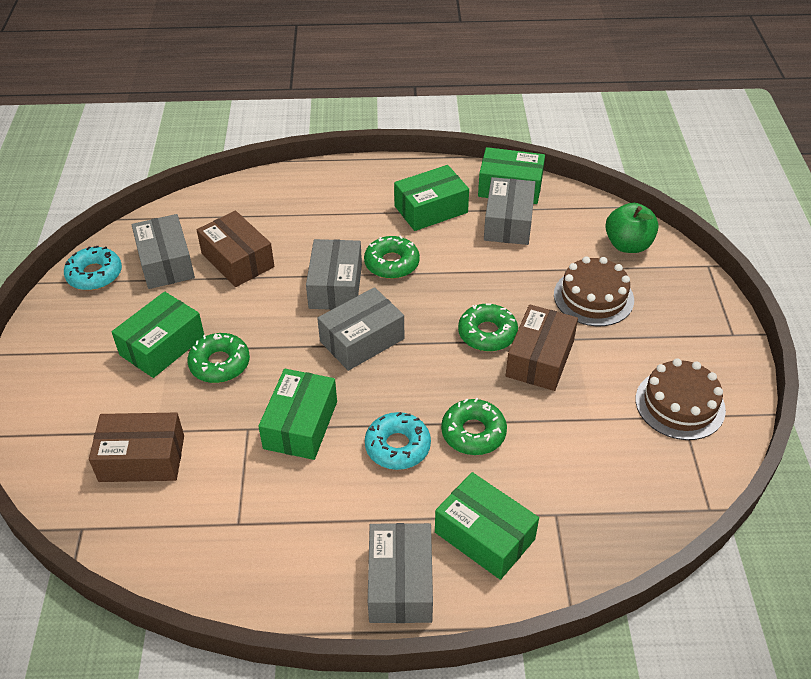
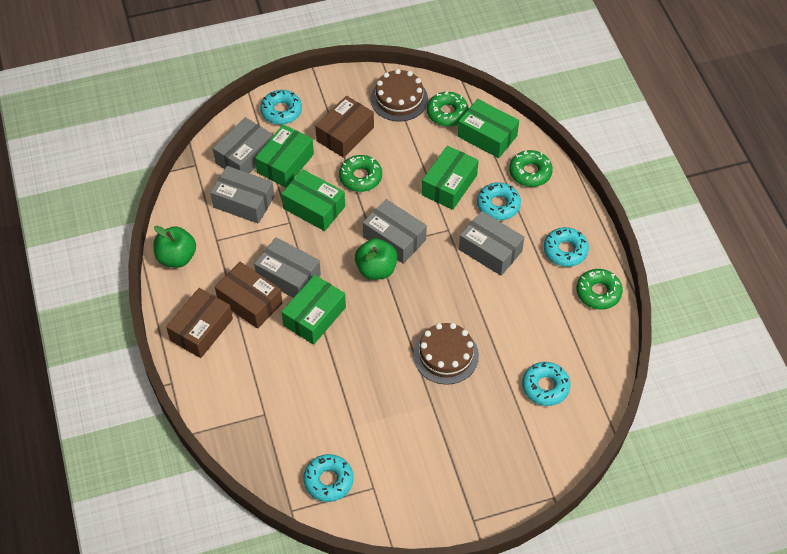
green apple: 1 -> 2
turquoise donut: 2 -> 5

